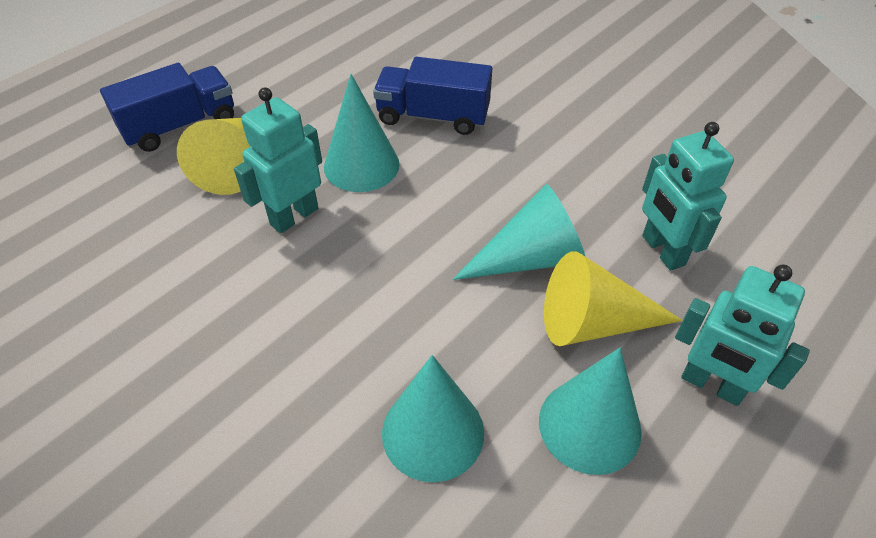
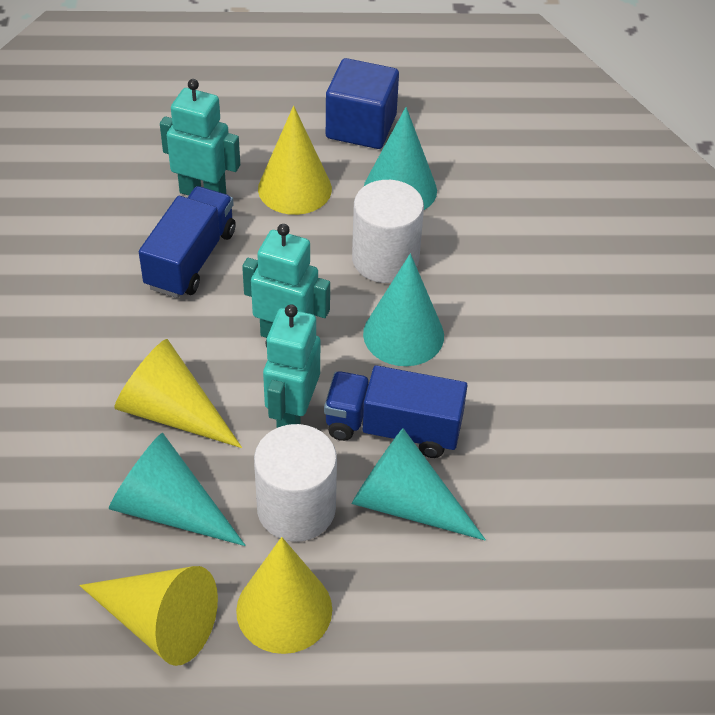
blue cube: 0 -> 1
white cylinder: 0 -> 2
yellow cone: 2 -> 4

